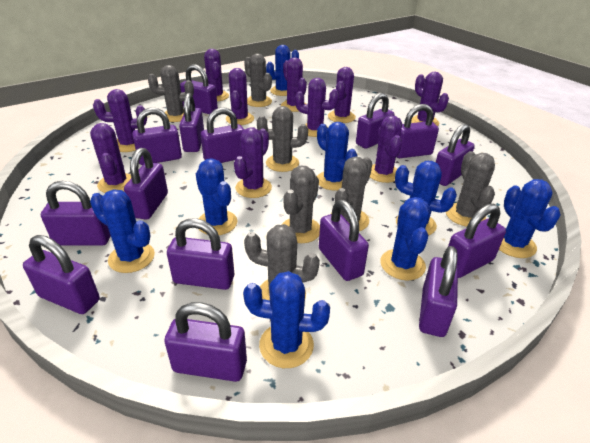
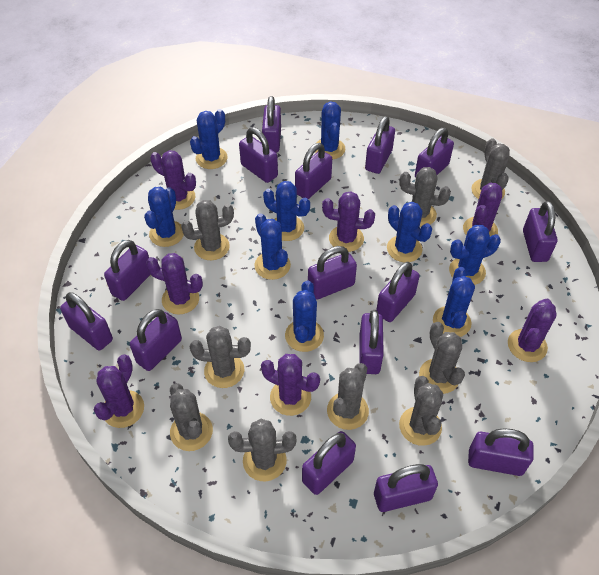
blue cactus: 8 -> 9
grey cactus: 7 -> 9
purple cactus: 10 -> 7

